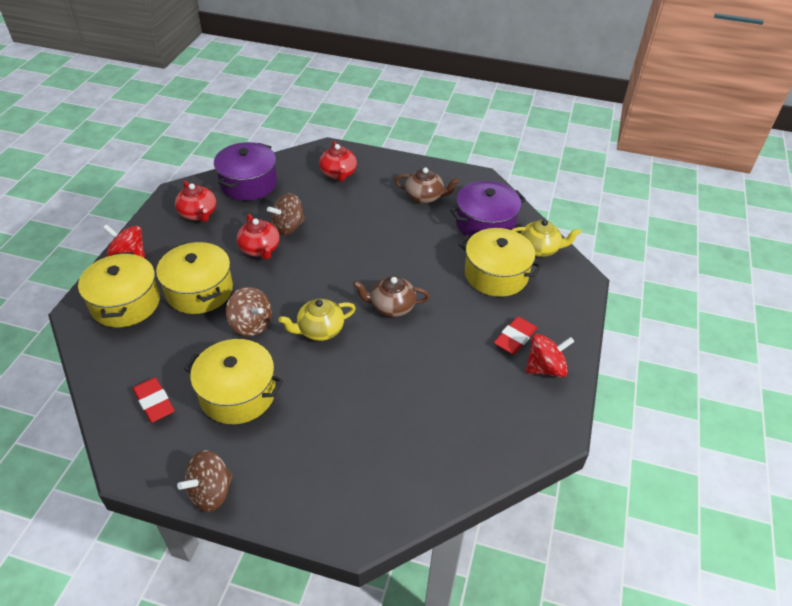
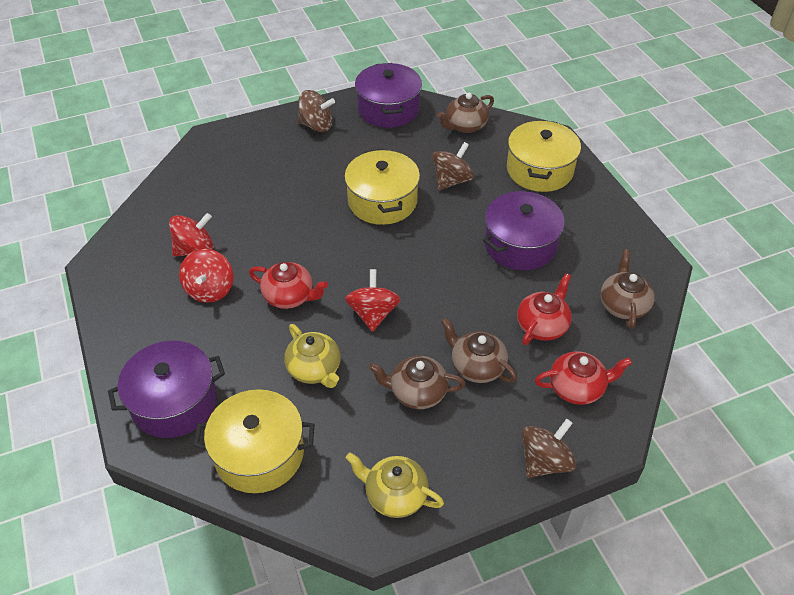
brown teapot: 2 -> 4
purple pot: 2 -> 3
red eraser: 2 -> 0
red spinning top: 2 -> 3
yellow pot: 4 -> 3

